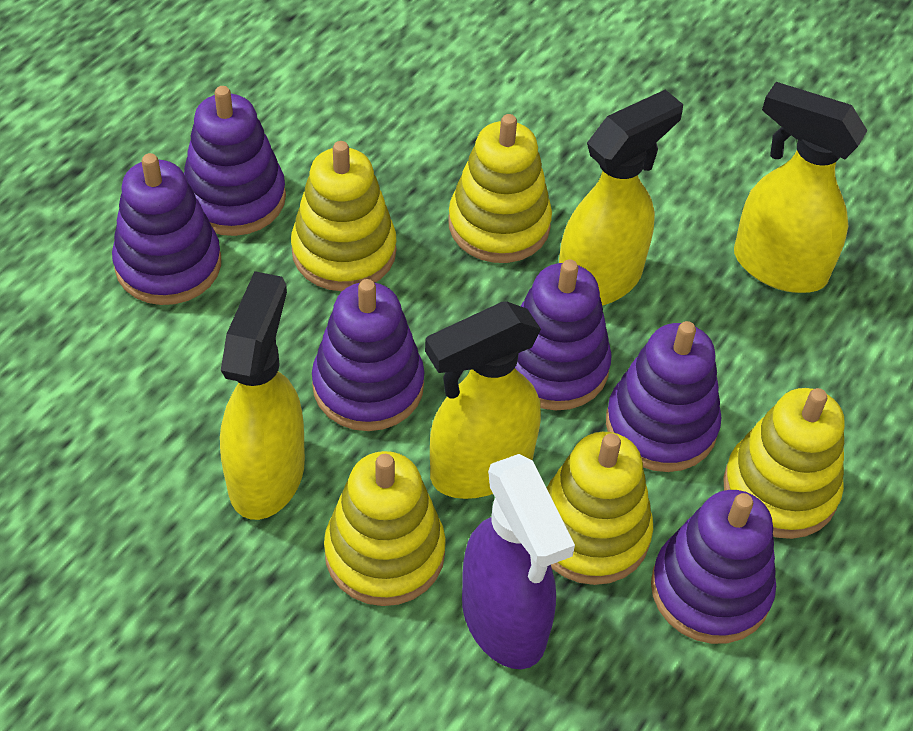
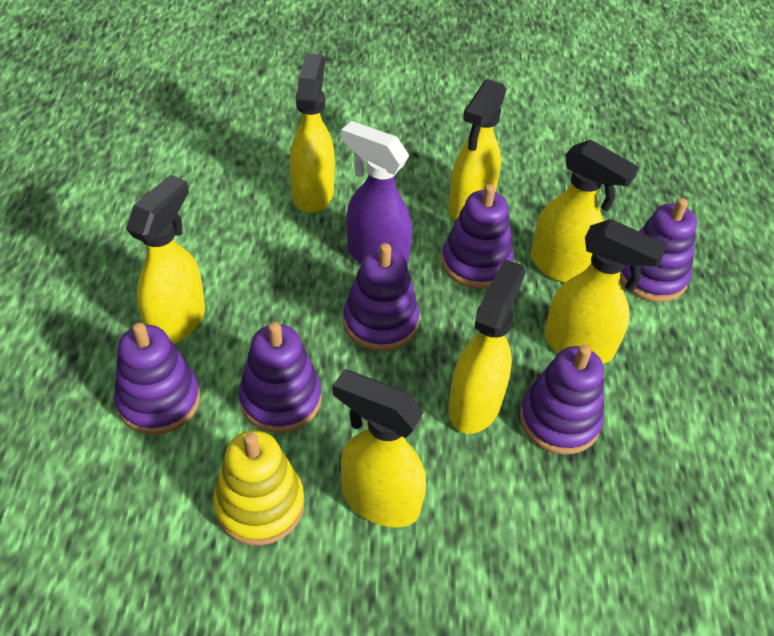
yellow spray bottle: 4 -> 7
yellow stacking toy: 5 -> 1

